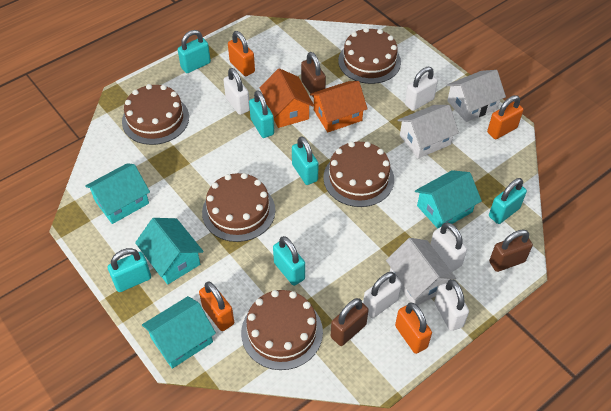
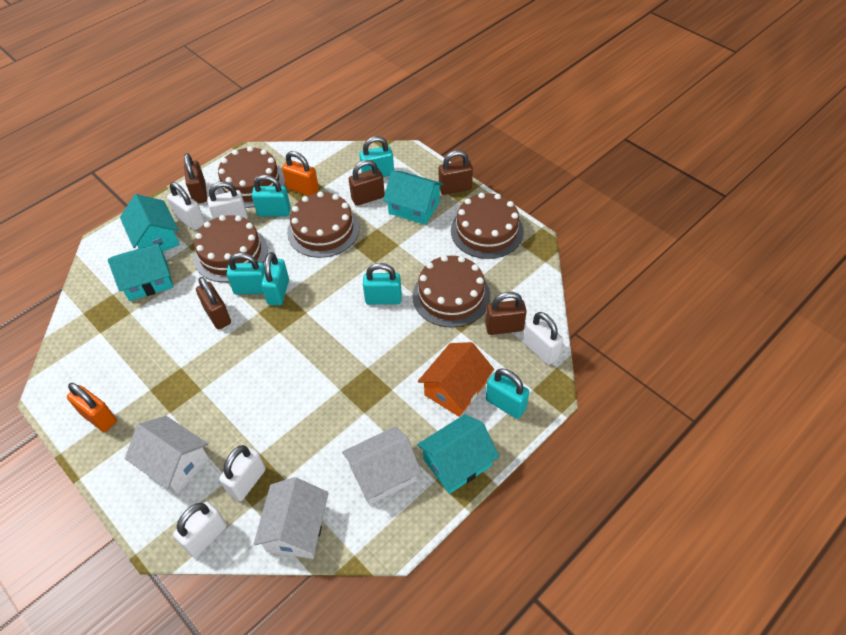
brown padlock: 3 -> 5
orange house: 2 -> 1
orange padlock: 4 -> 2

